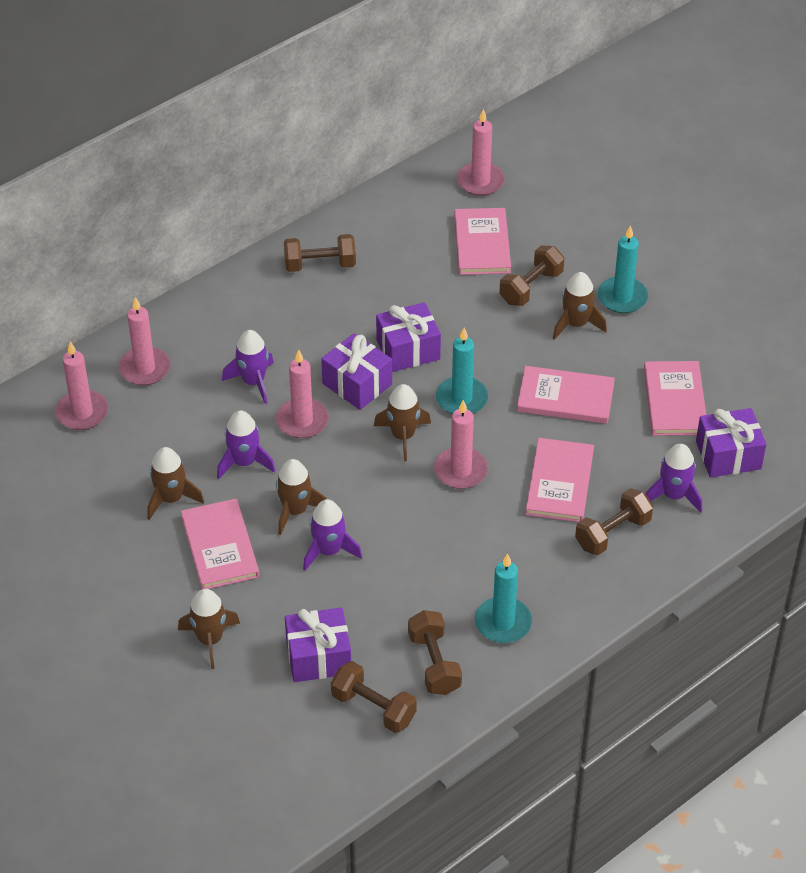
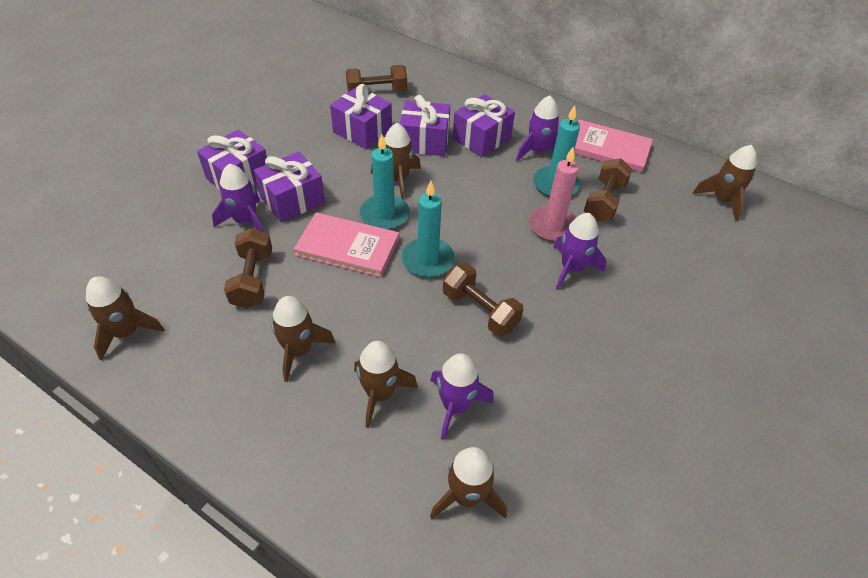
brown dumbbell: 5 -> 4
brown rocket: 5 -> 6
pink book: 5 -> 2
pink candle: 5 -> 1
purple gift: 4 -> 5

